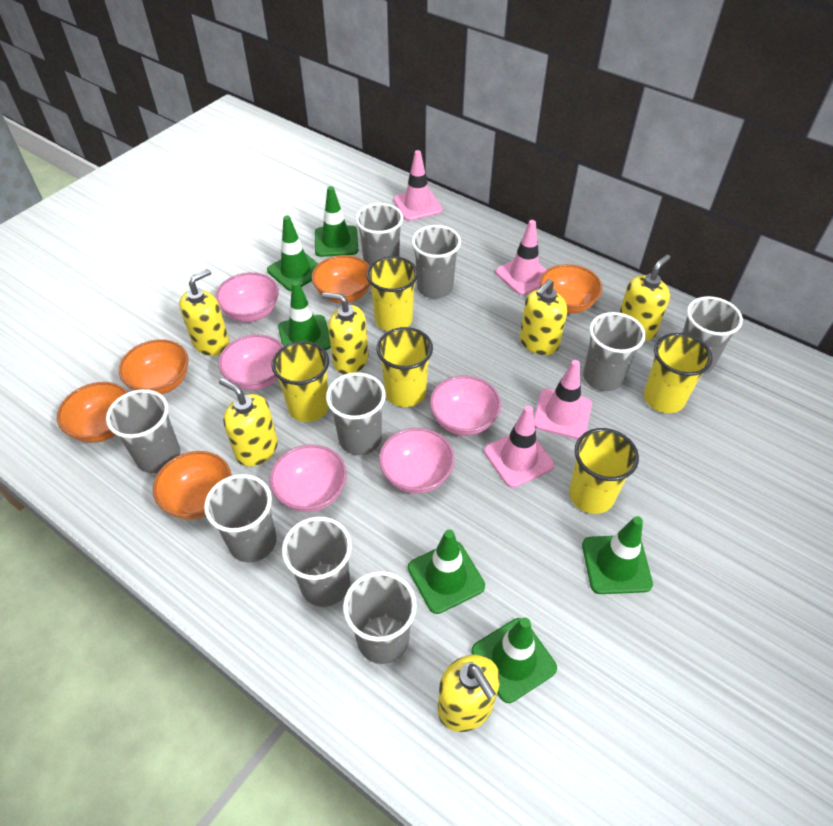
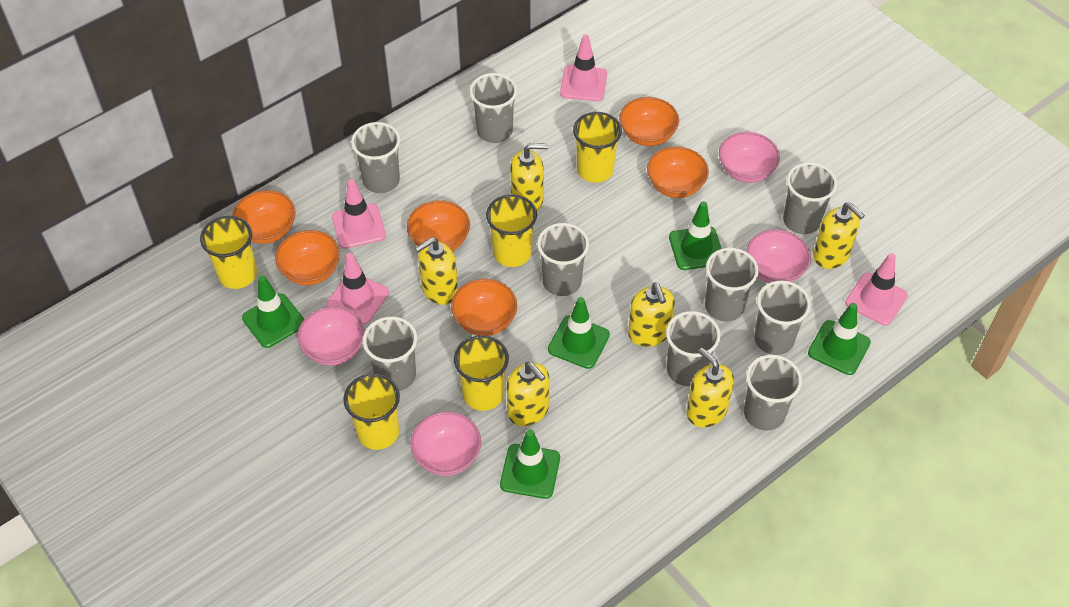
green traffic cone: 6 -> 5
orange bowl: 5 -> 6
pink bowl: 5 -> 4

